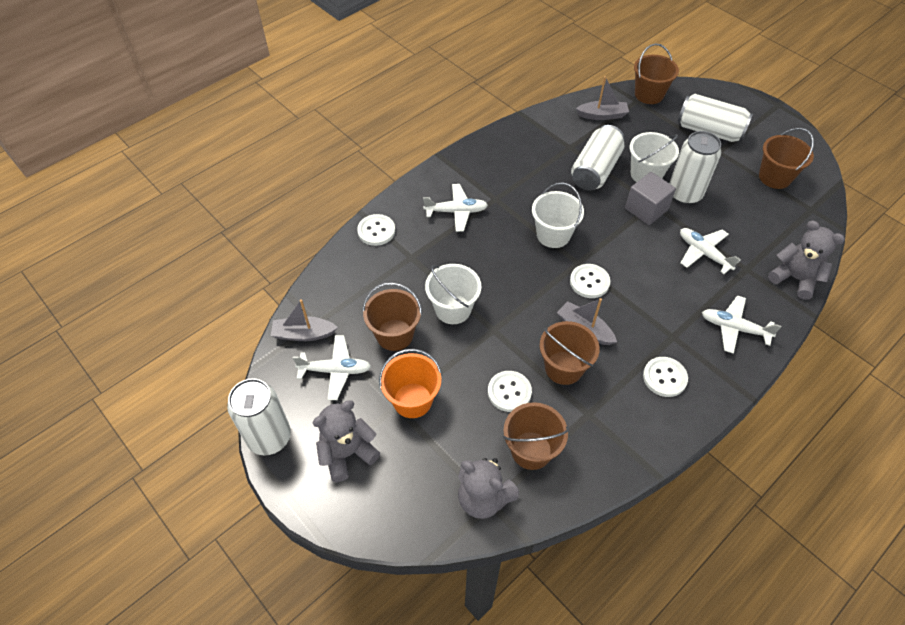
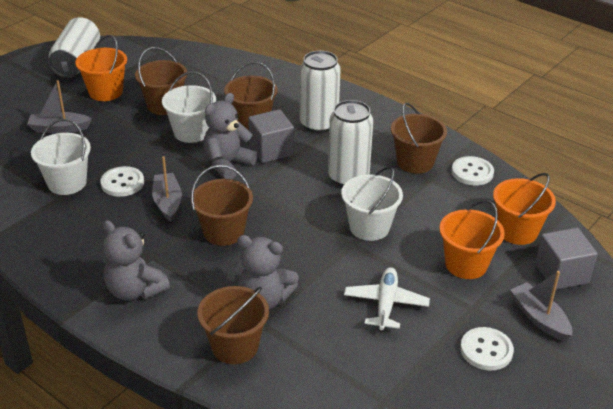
grey cube: 1 -> 2
orange bucket: 1 -> 3
white button: 4 -> 3
white can: 4 -> 3
white plane: 4 -> 1

